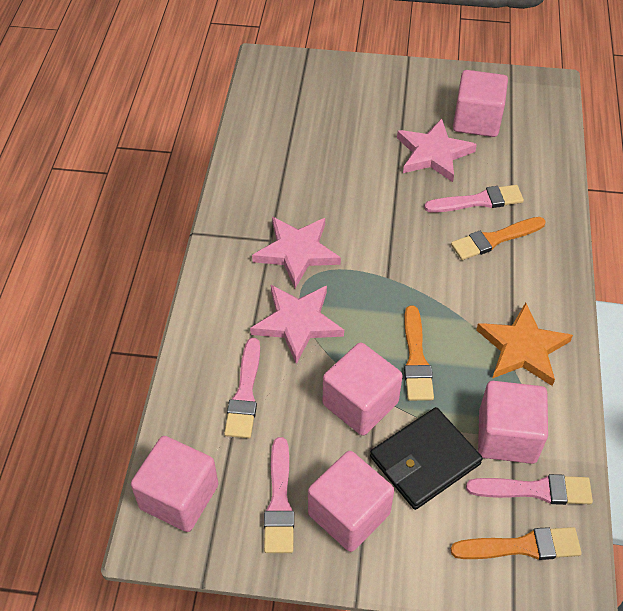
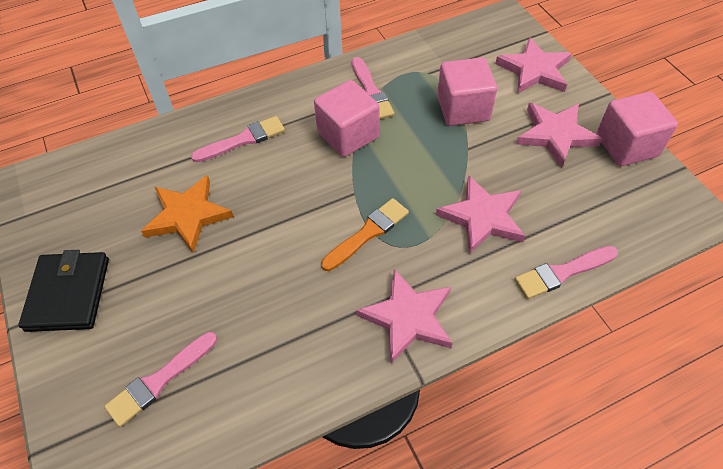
orange brush: 3 -> 1
pink cube: 5 -> 3
pink star: 3 -> 4

